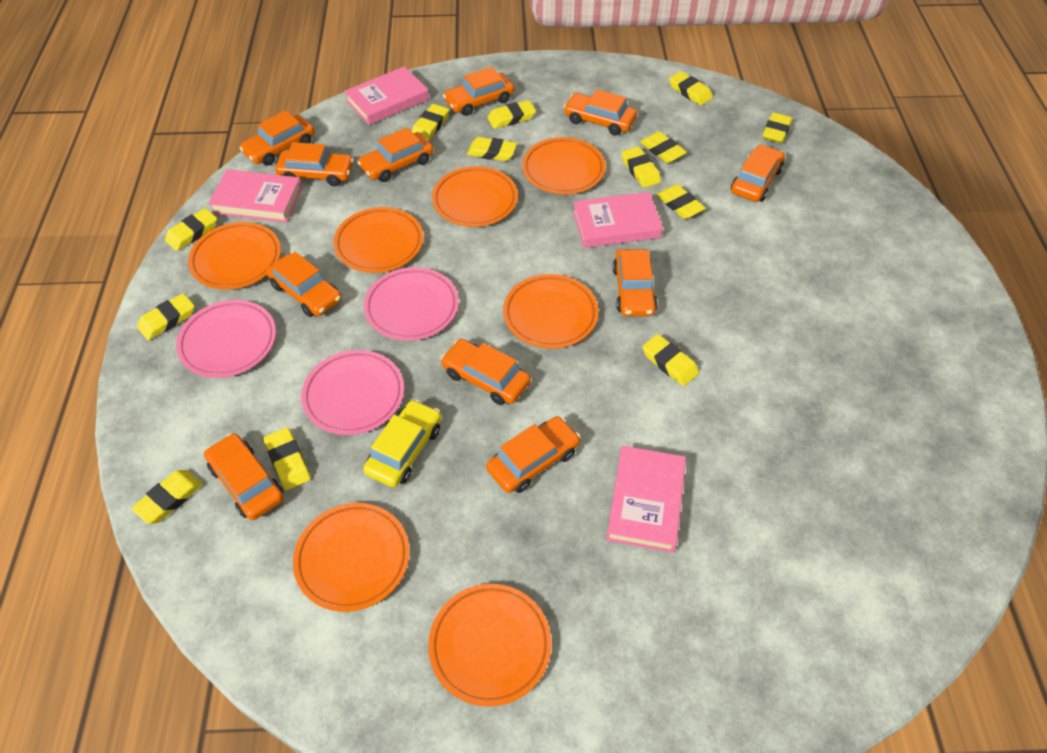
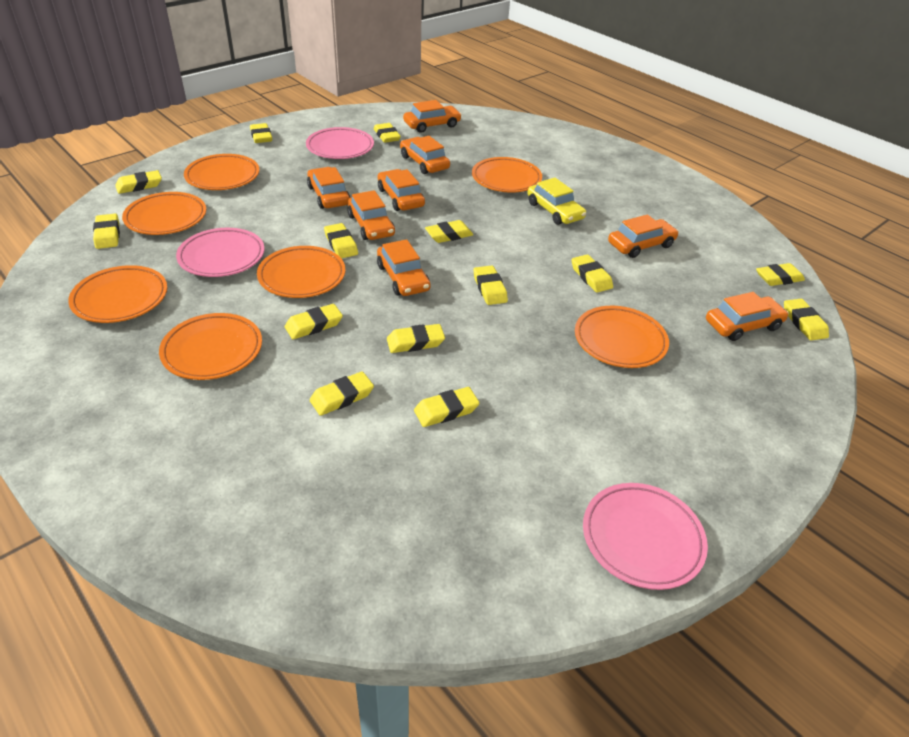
orange car: 11 -> 8
pink book: 4 -> 0
yellow eraser: 13 -> 14

